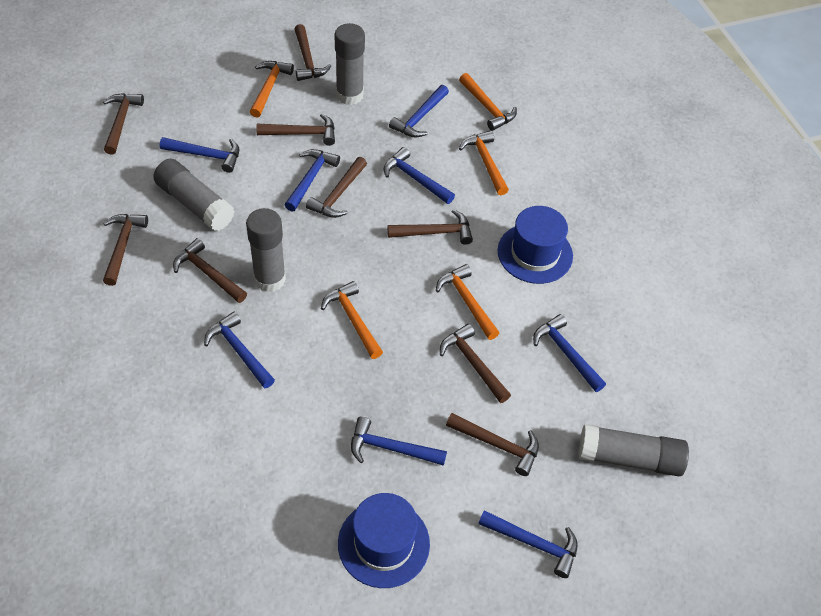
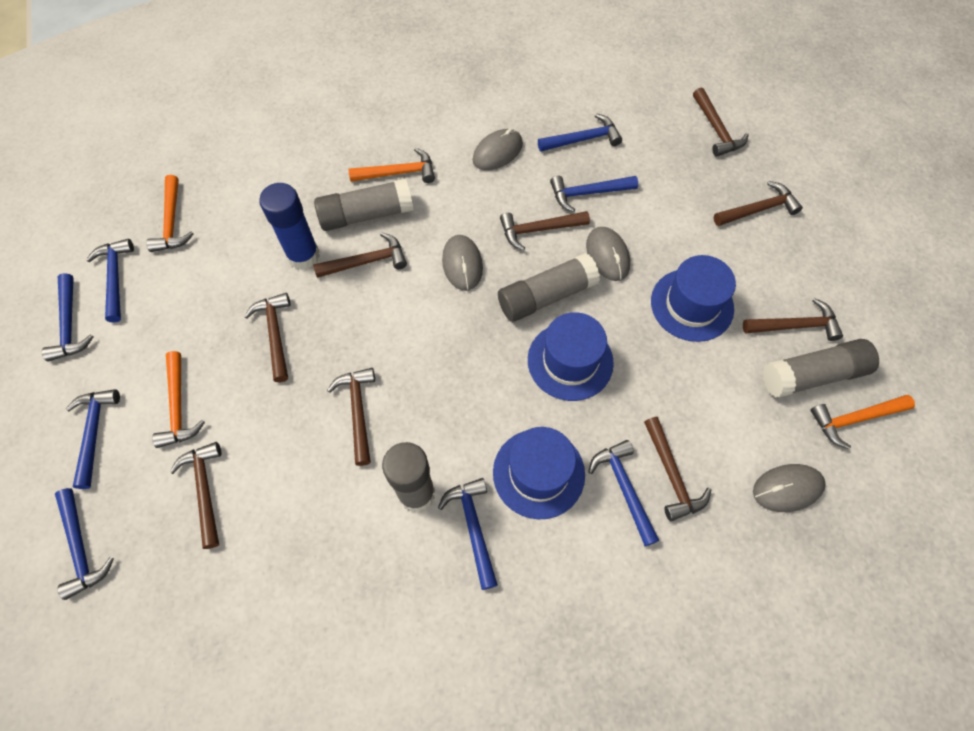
blue glue stick: 0 -> 1
blue hat: 2 -> 3
grey mouse: 0 -> 4
orange hammer: 5 -> 4

